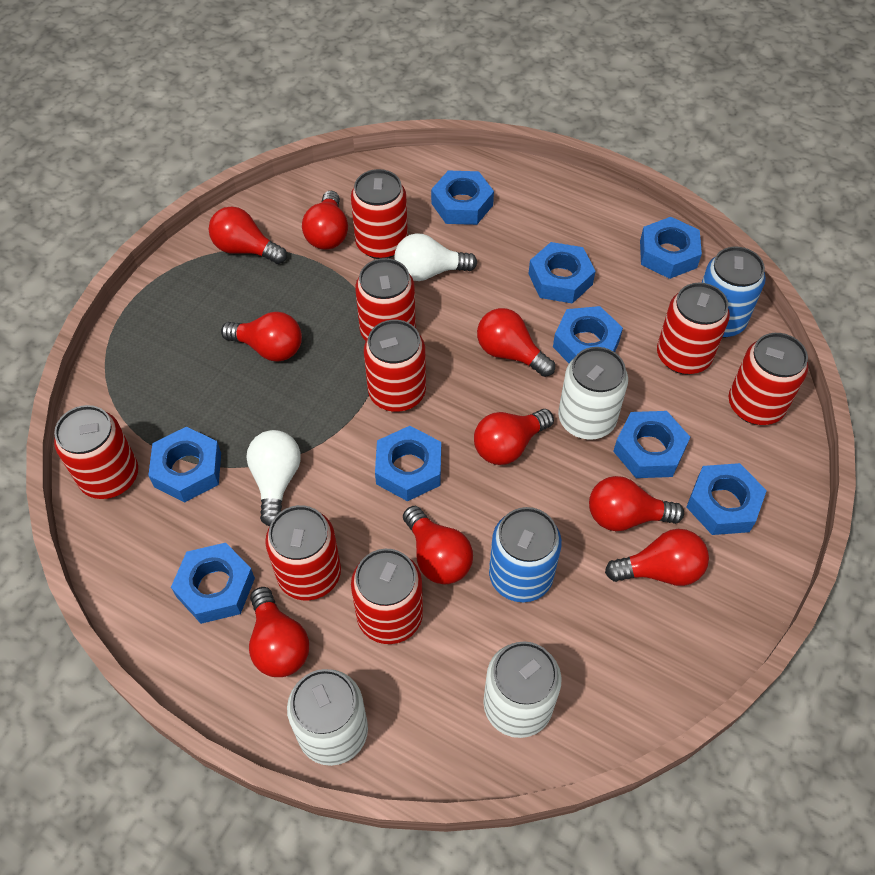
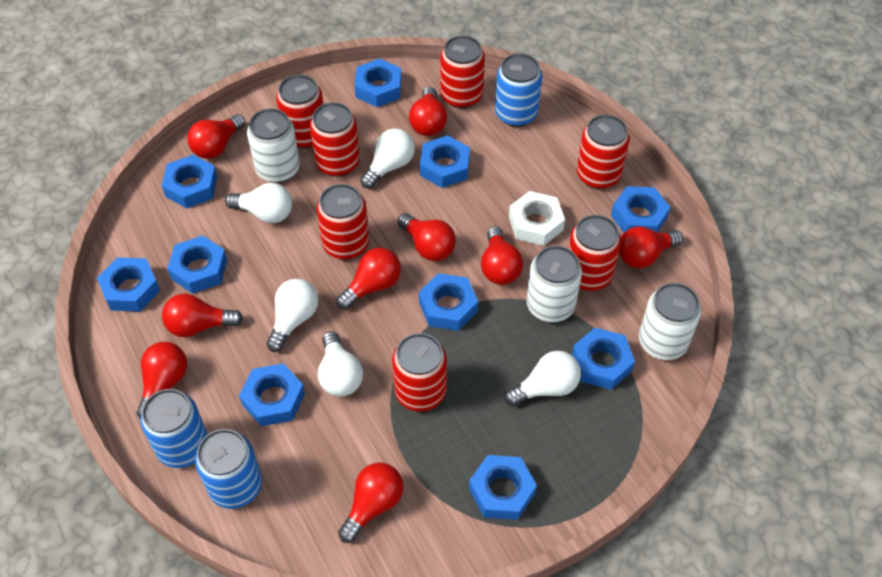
blue can: 2 -> 3
blue nut: 9 -> 10
red can: 8 -> 7
white light bulb: 2 -> 5
white nut: 0 -> 1

